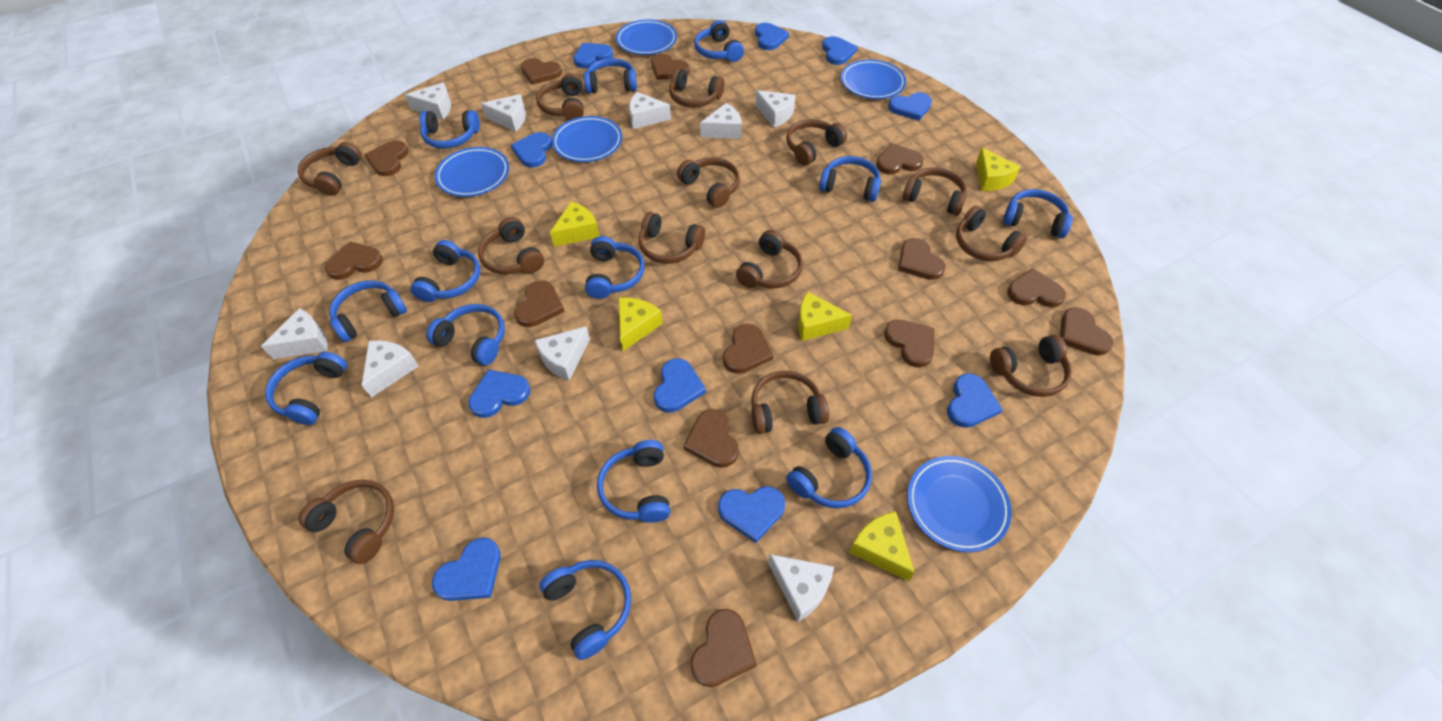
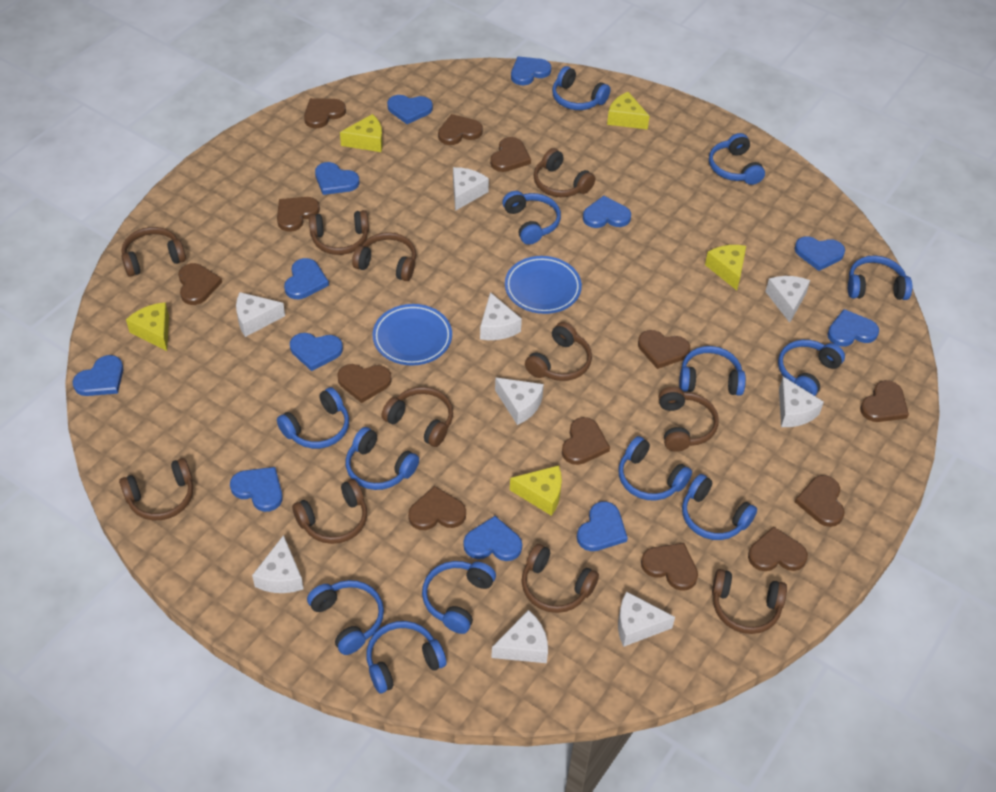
blue heart: 10 -> 12
blue plate: 5 -> 2
brown headphones: 13 -> 11

